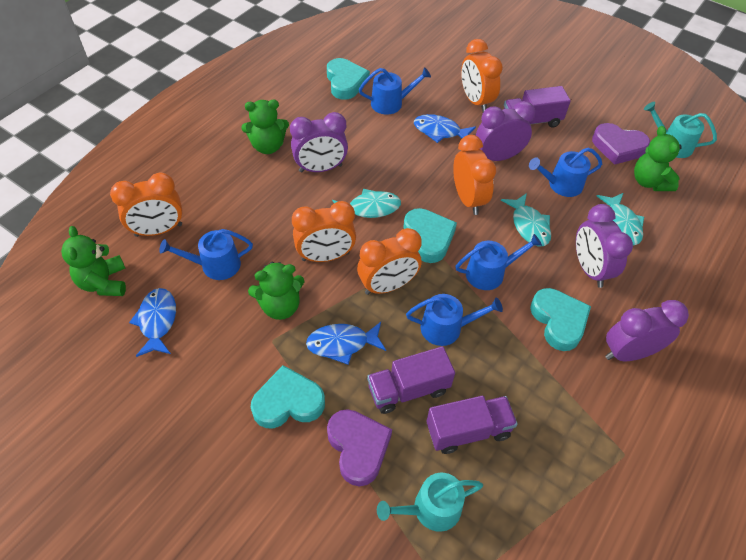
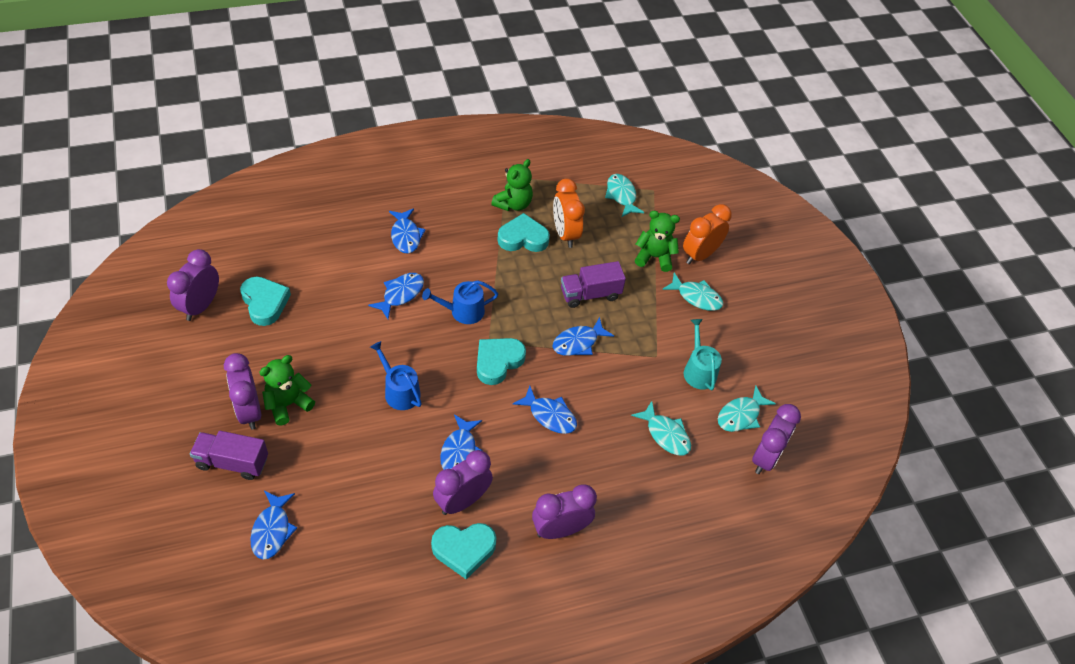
blue fish: 3 -> 6
blue watering can: 5 -> 2
green teddy bear: 4 -> 3
orange clock: 5 -> 2
purple clock: 4 -> 5
purple heart: 2 -> 0
purple truck: 3 -> 2
turquoise fish: 3 -> 4
turquoise watering can: 2 -> 1

